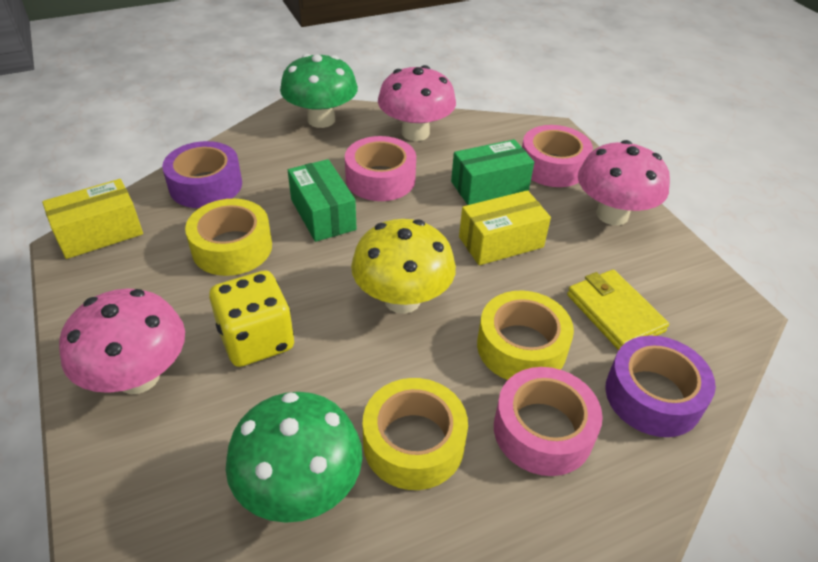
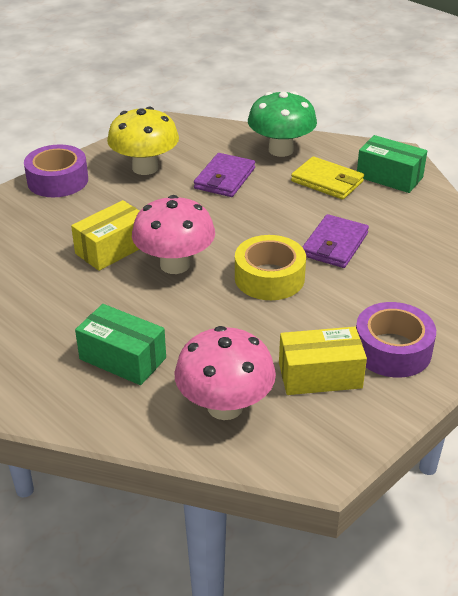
green mushroom: 2 -> 1
pink mushroom: 3 -> 2
pink tape: 3 -> 0
purple wallet: 0 -> 2
yellow dice: 1 -> 0
yellow tape: 3 -> 1

